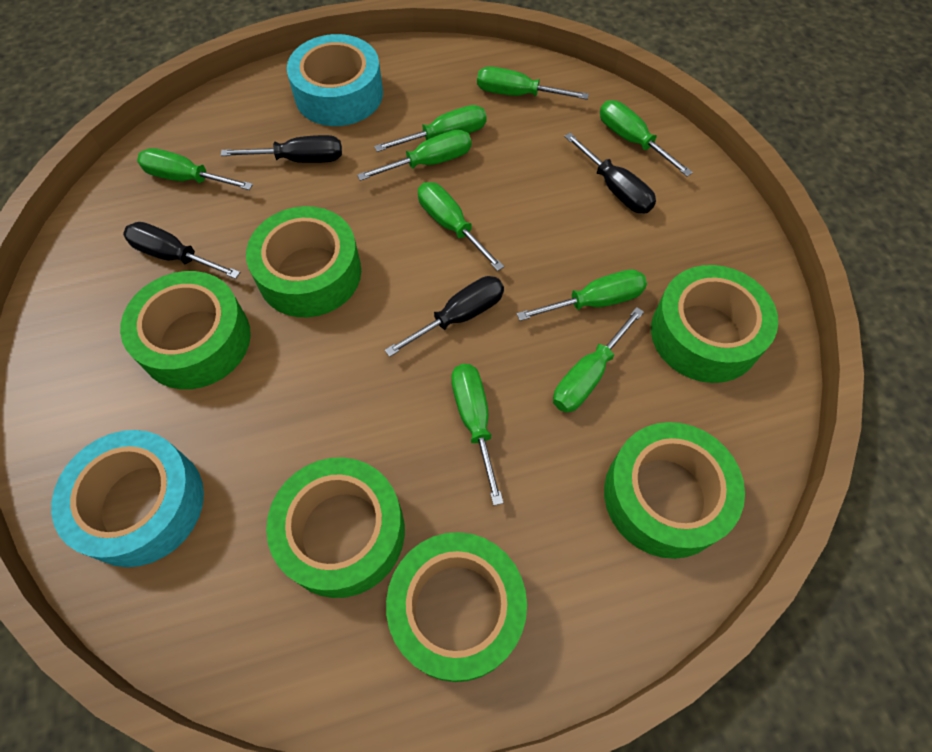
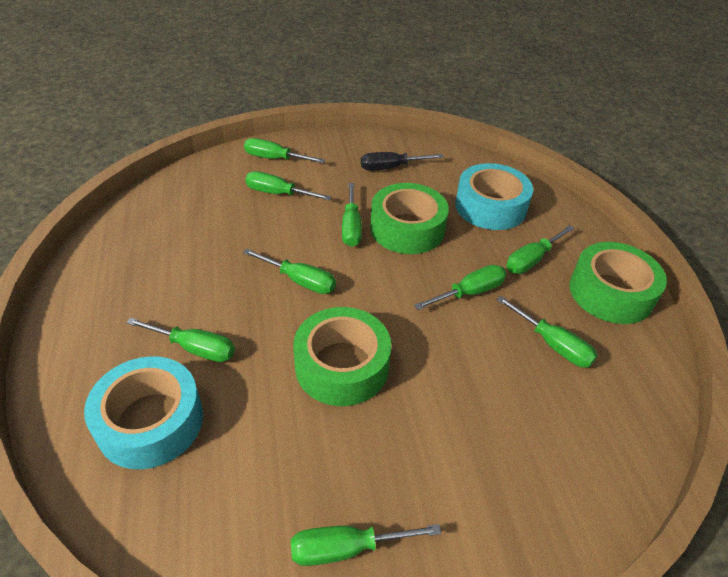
black screwdriver: 4 -> 1
green tape: 6 -> 3

